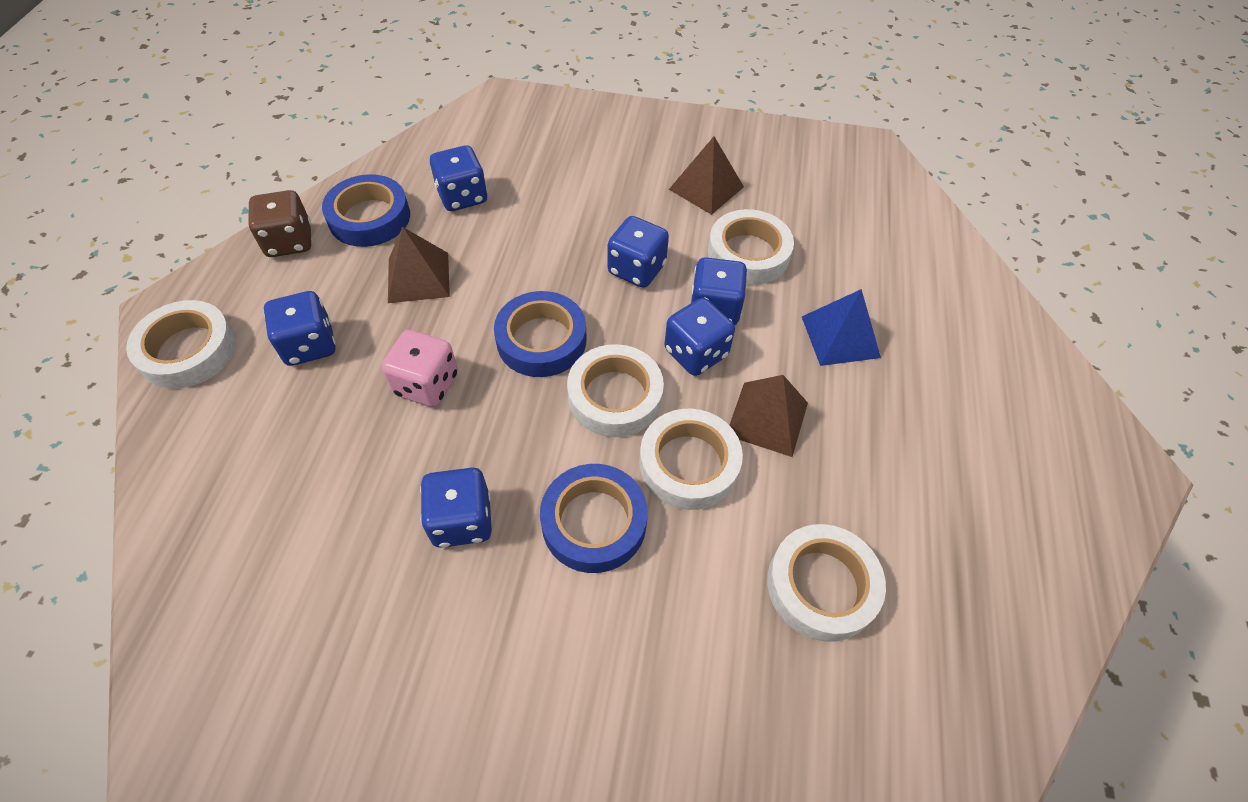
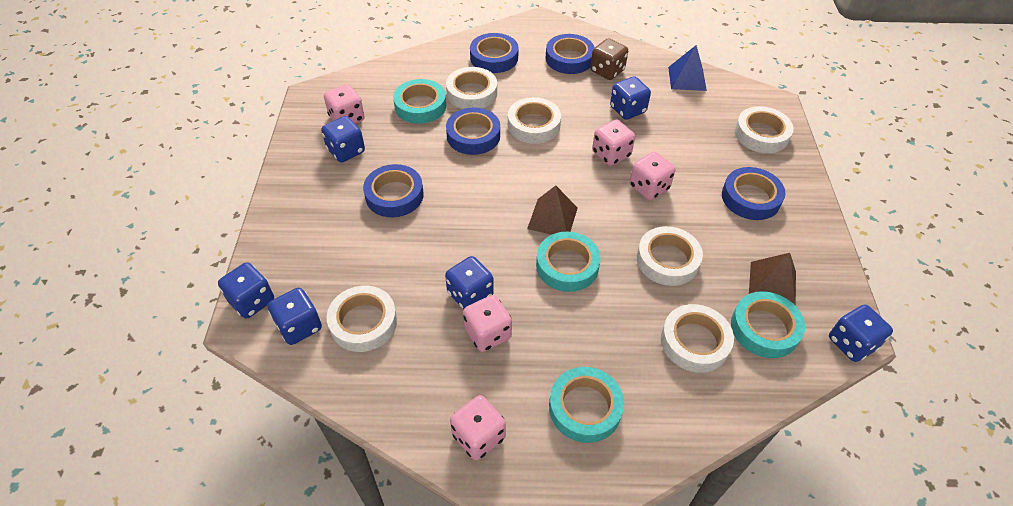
blue tape: 3 -> 5
brown pyramid: 3 -> 2
pink dice: 1 -> 5
turquoise tape: 0 -> 4
white tape: 5 -> 6

